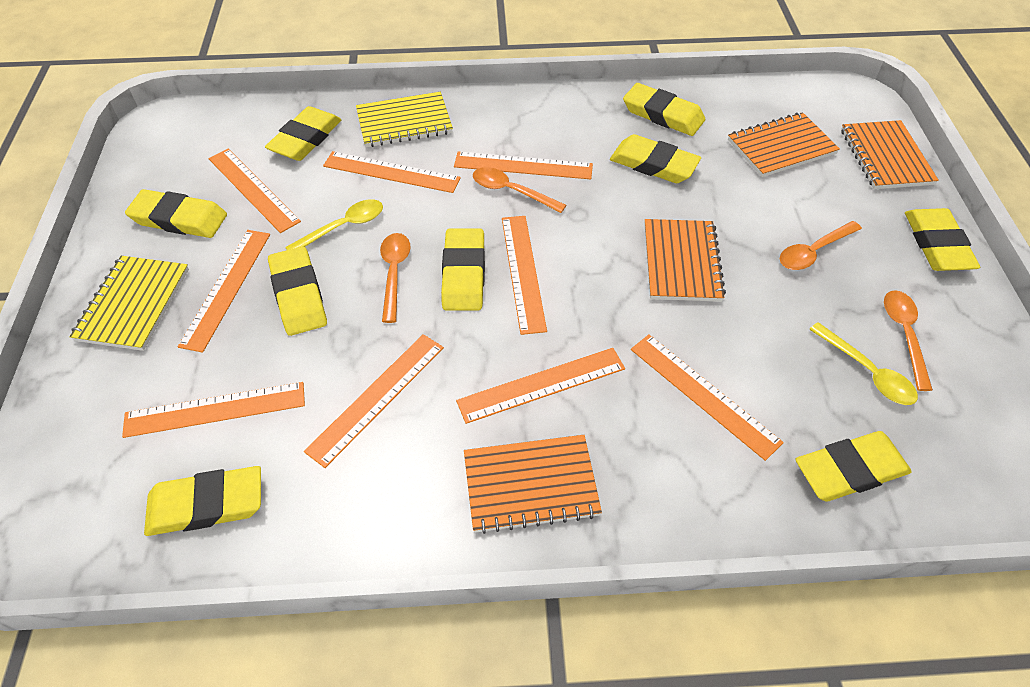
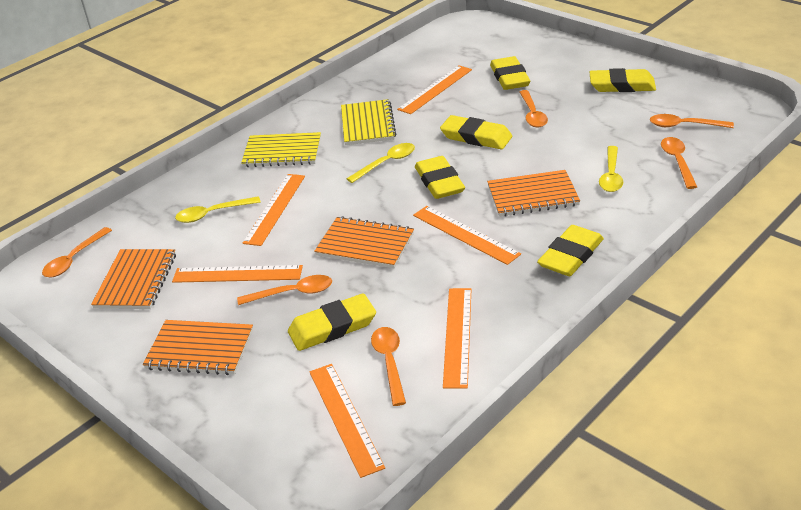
orange ruler: 9 -> 6
orange spoon: 4 -> 6
yellow eraser: 9 -> 6
yellow spoon: 2 -> 3

